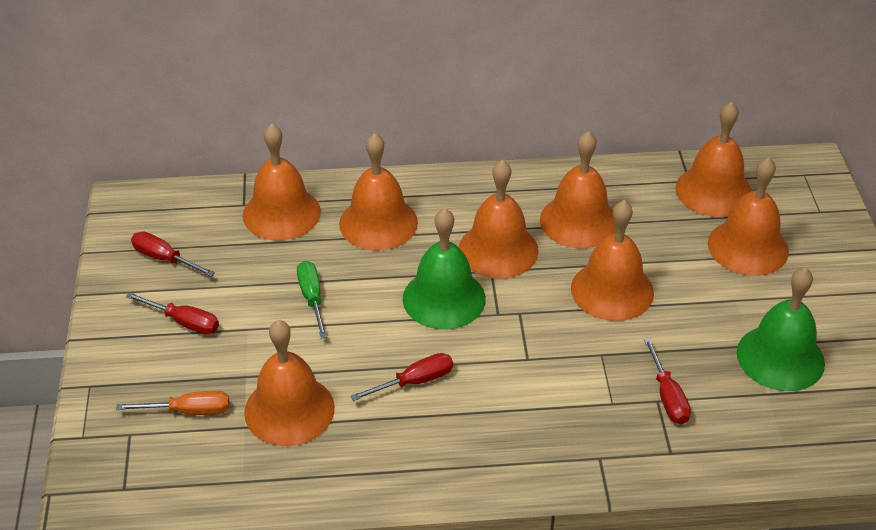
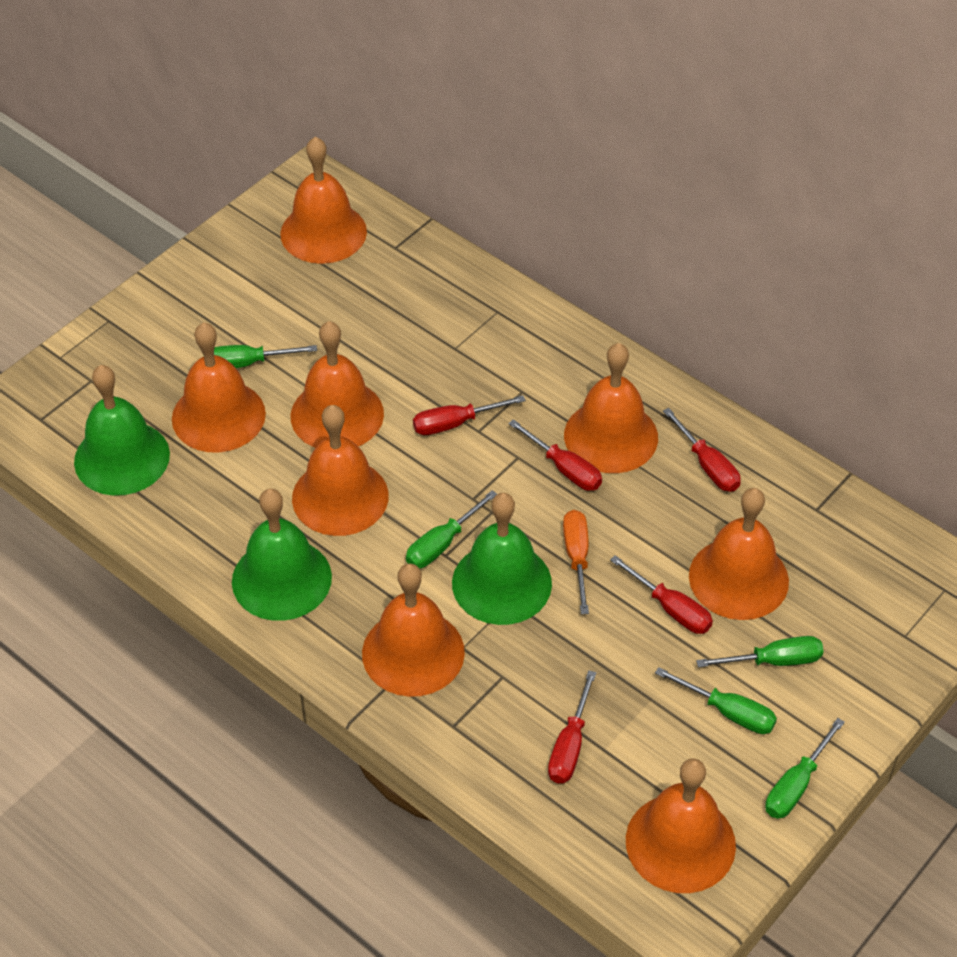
green bell: 2 -> 3
green screwdriver: 1 -> 5
red screwdriver: 4 -> 5

